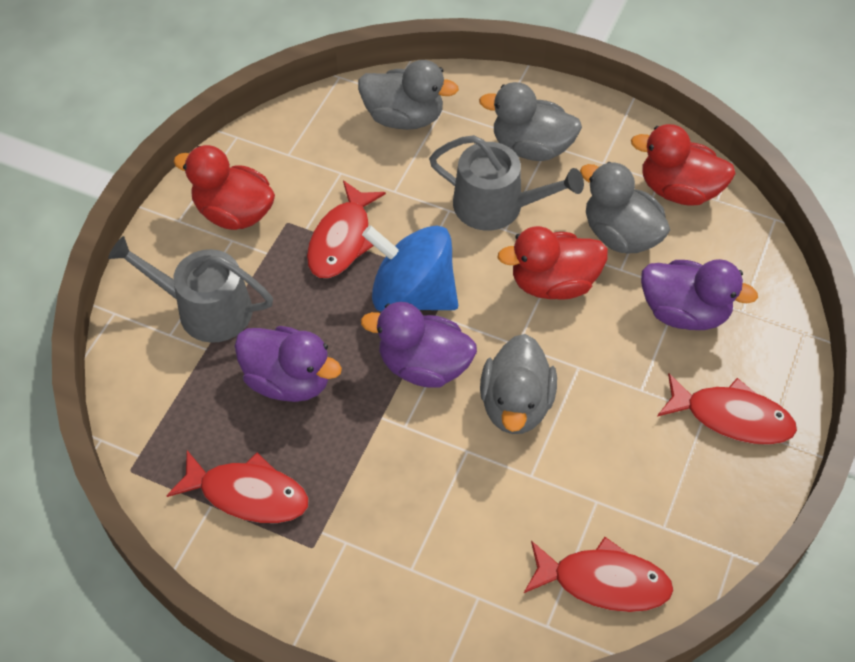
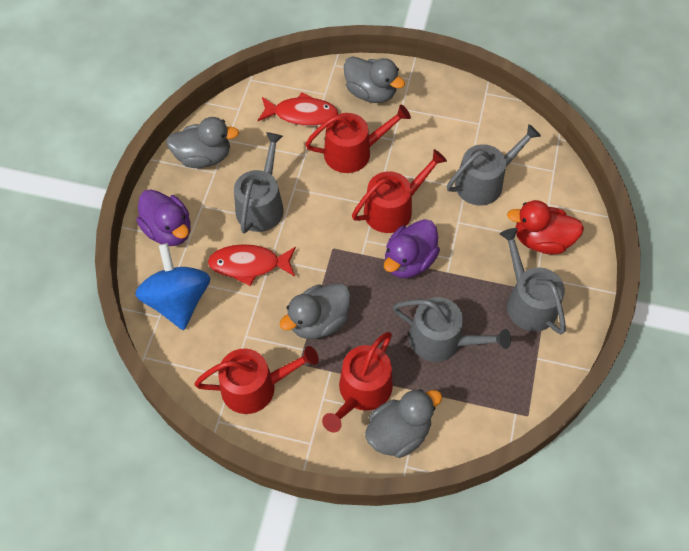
grey watering can: 2 -> 4
purple duck: 3 -> 2
red duck: 3 -> 1
red fish: 4 -> 2
red watering can: 0 -> 4

